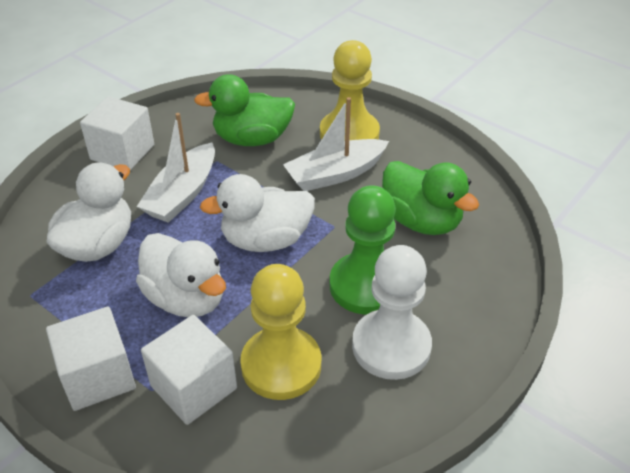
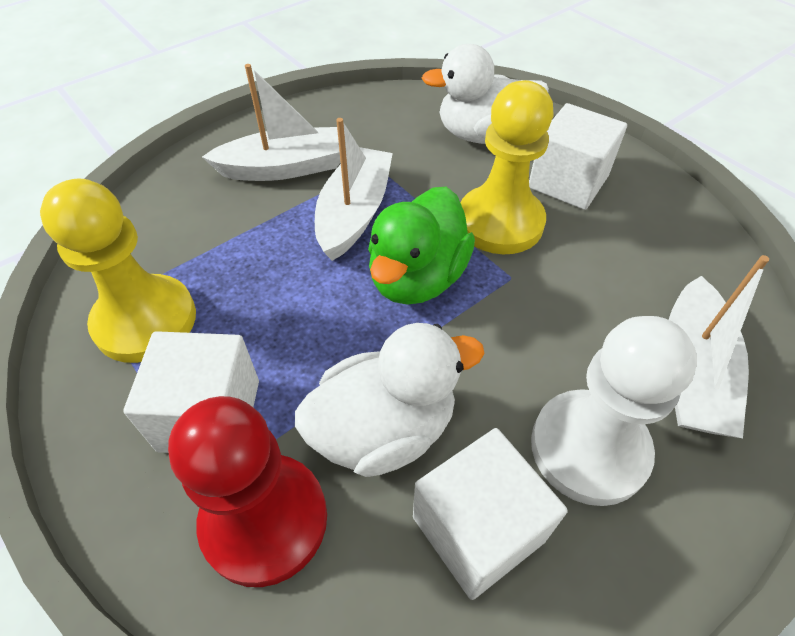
green duck: 2 -> 1
green pawn: 1 -> 0
red pawn: 0 -> 1
white boat: 2 -> 3
white duck: 3 -> 2

